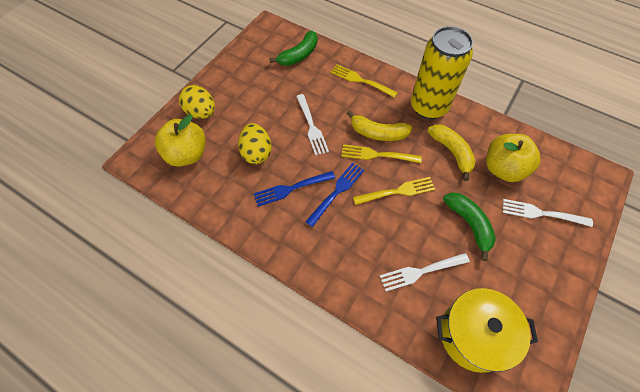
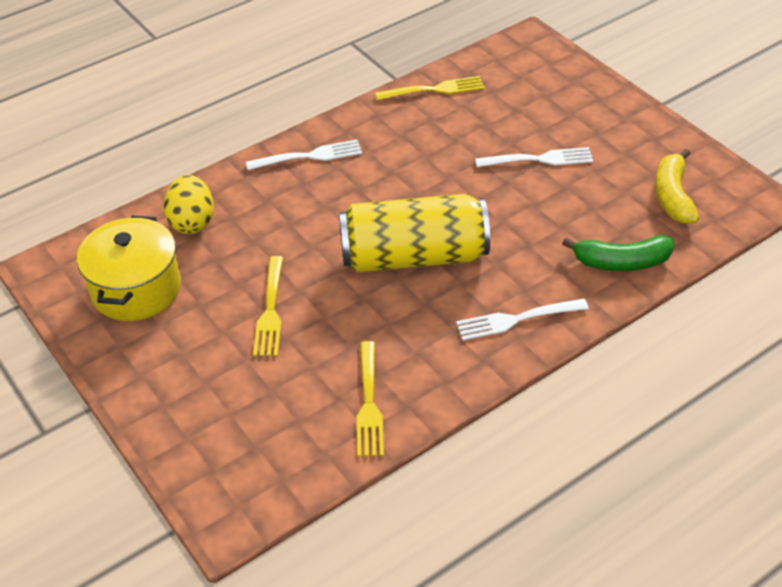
blue fork: 2 -> 0
green banana: 2 -> 1
yellow apple: 2 -> 0
yellow banana: 2 -> 1
yellow egg: 2 -> 1

